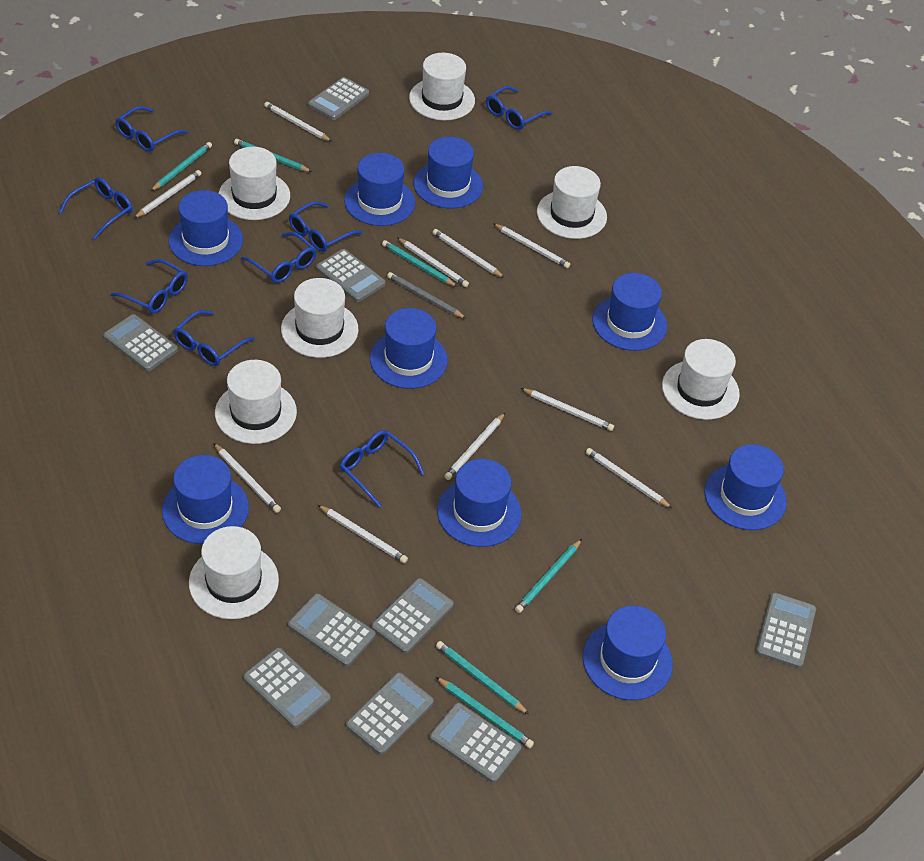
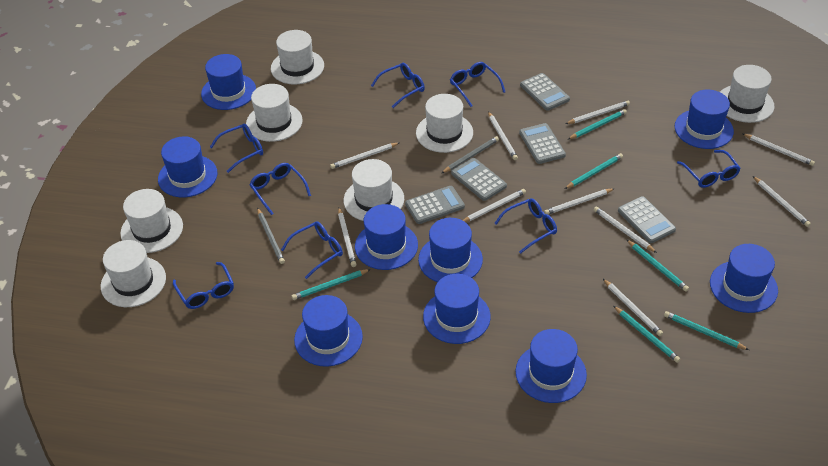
grey calculator: 9 -> 5
grey pencil: 1 -> 2

